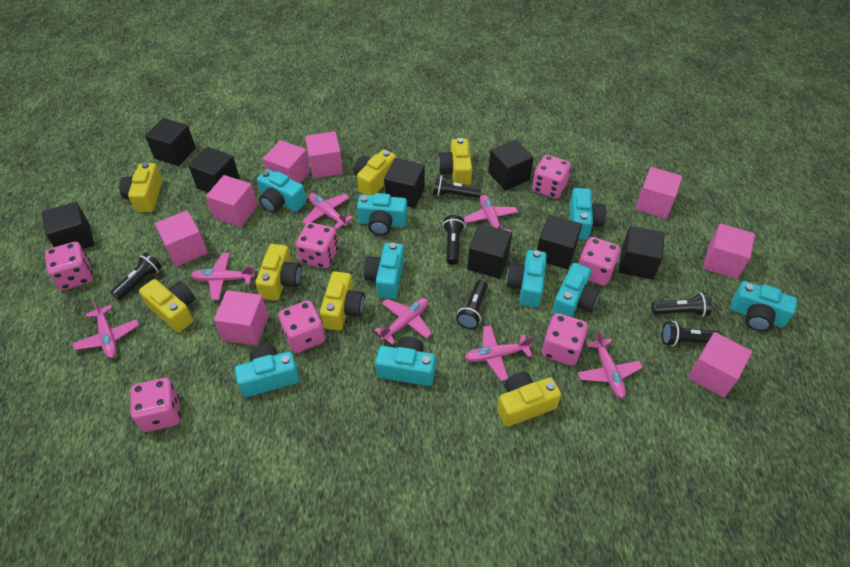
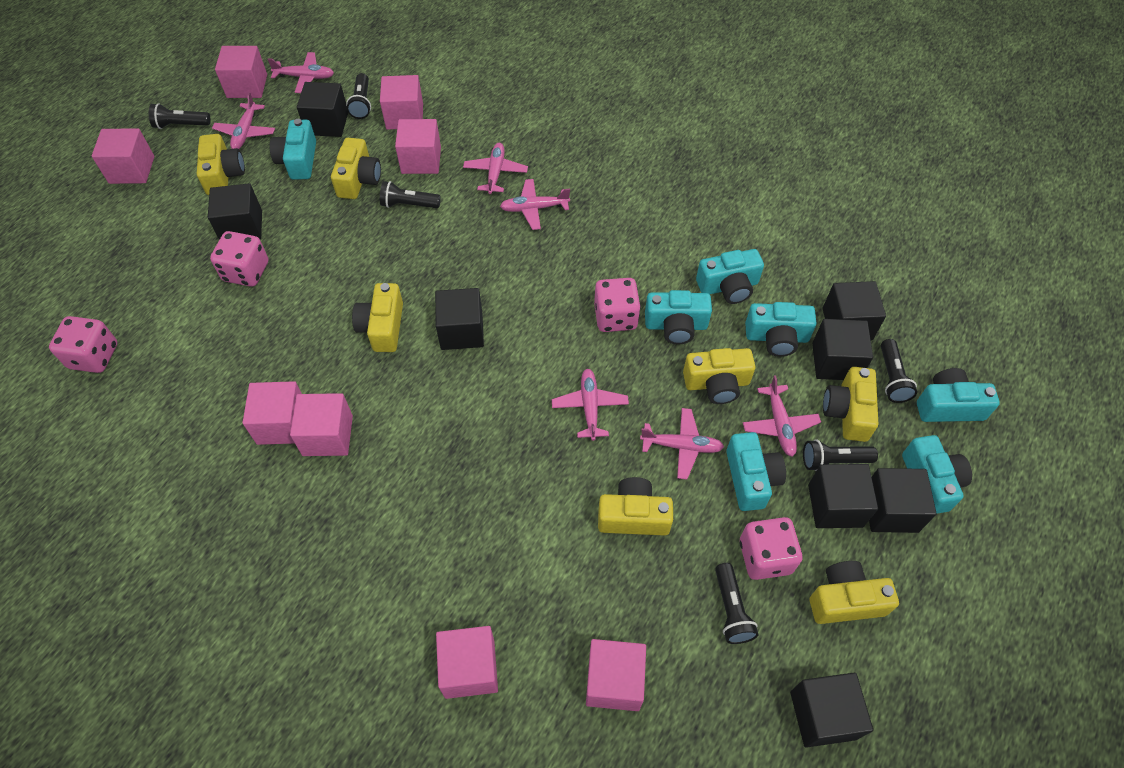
pink dice: 7 -> 4
turquoise camera: 9 -> 7

